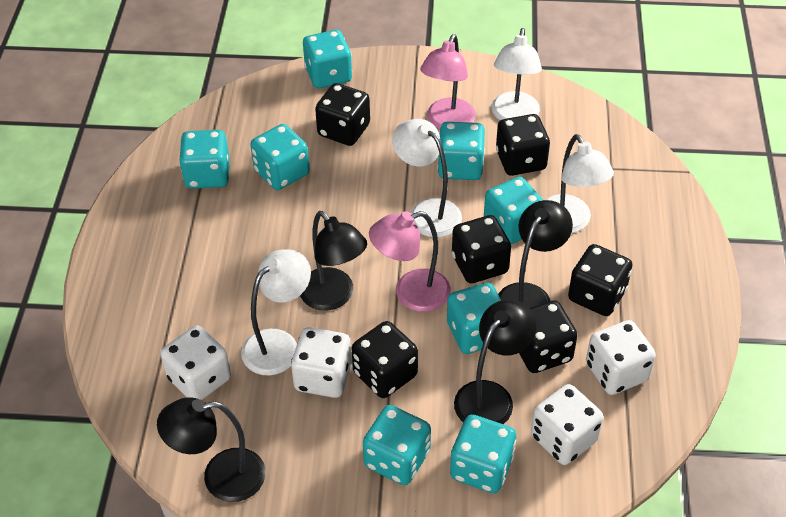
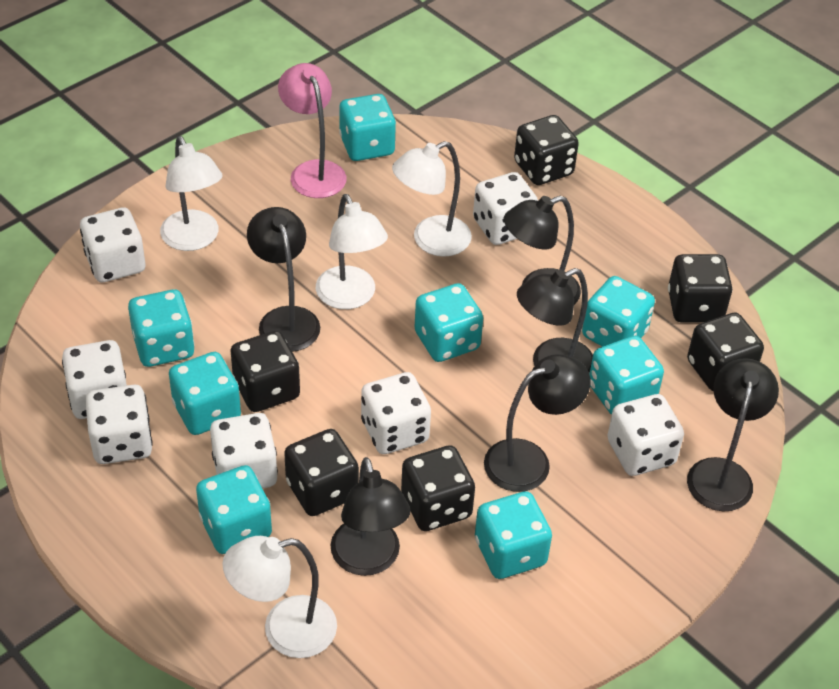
black lamp: 4 -> 6
pink lamp: 2 -> 1
white dice: 4 -> 7

